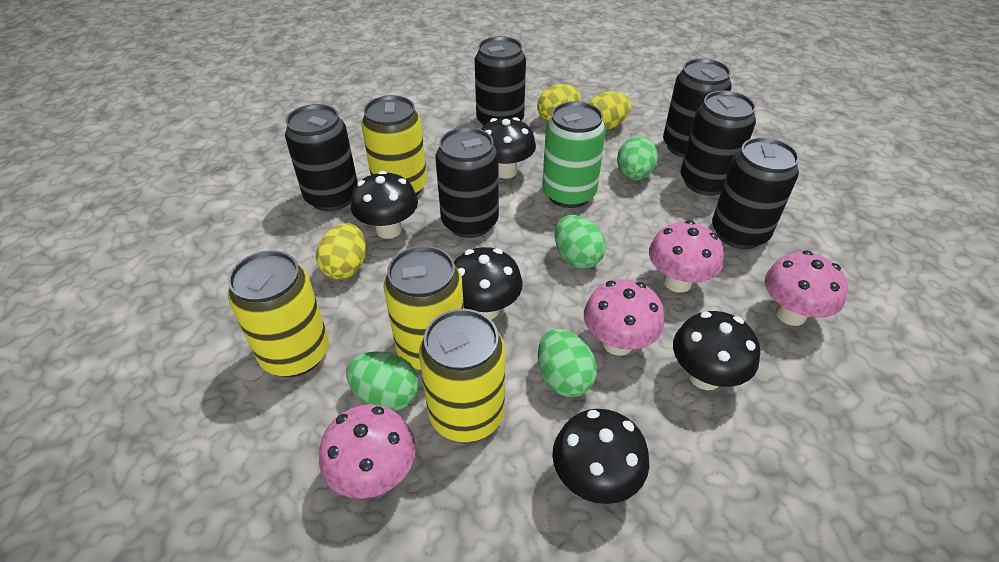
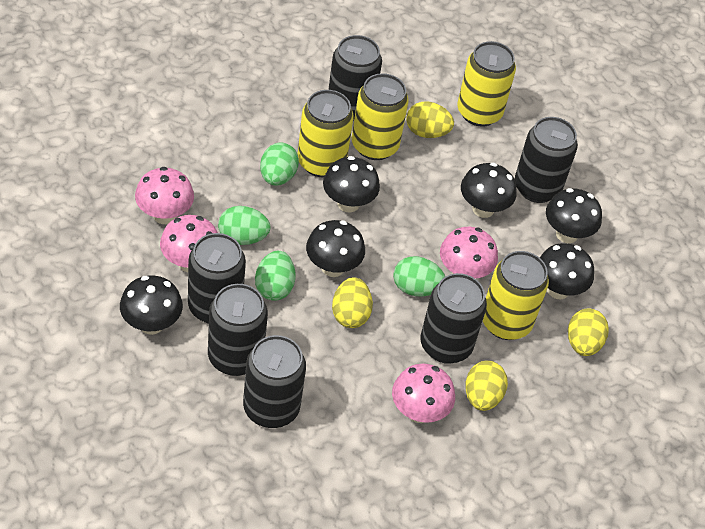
black mushroom: 5 -> 6
green can: 1 -> 0
yellow egg: 3 -> 4

